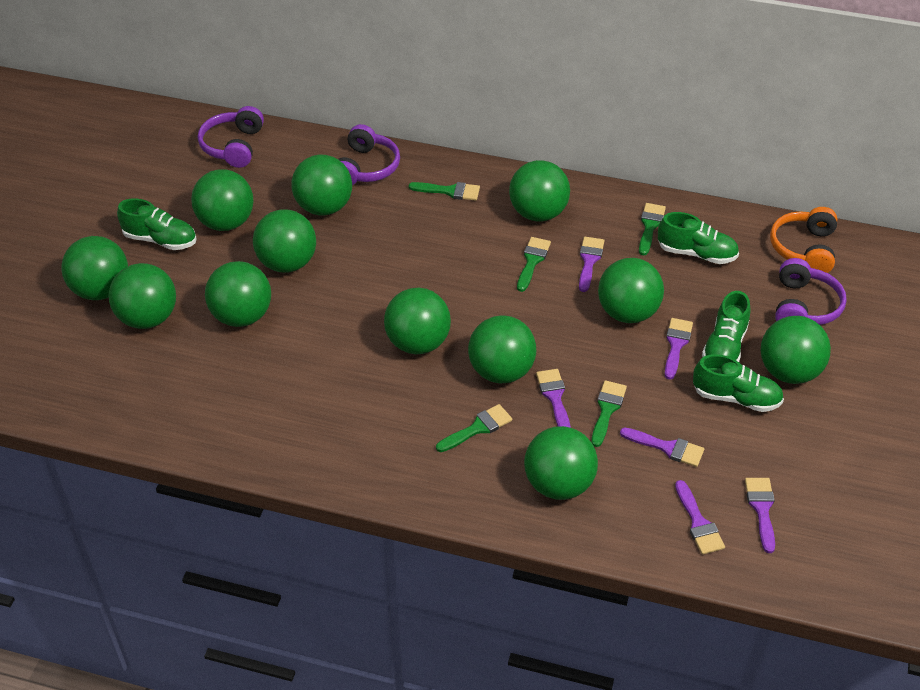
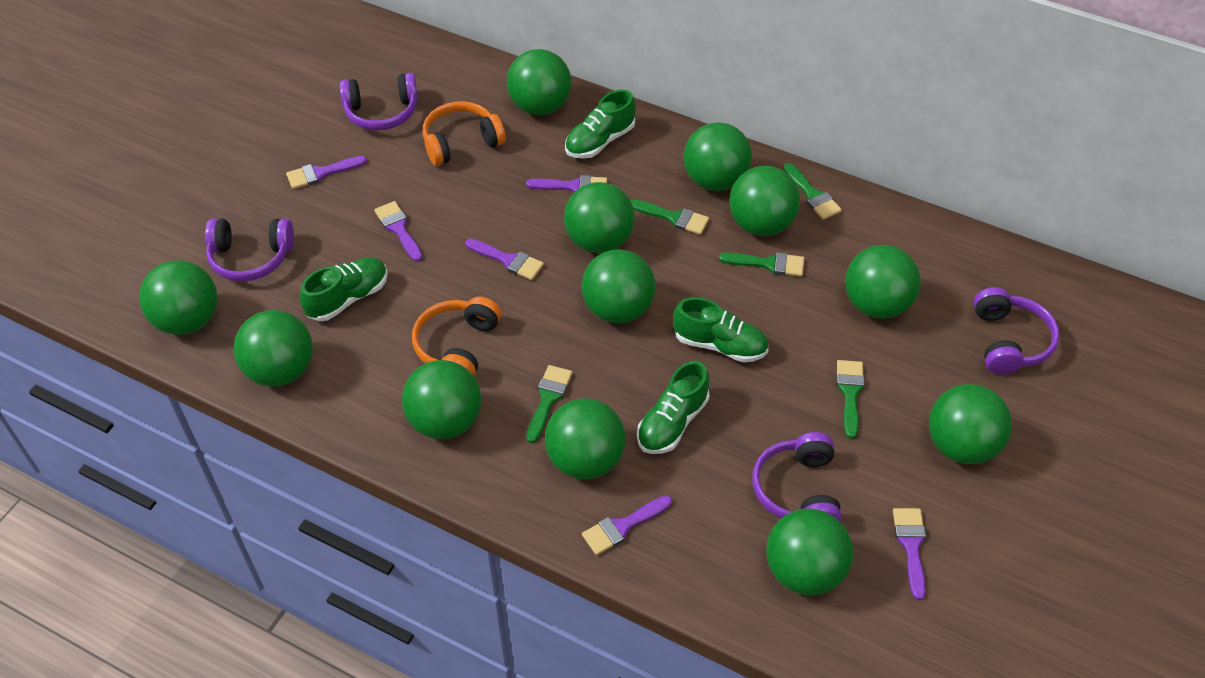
orange headphones: 1 -> 2
purple headphones: 3 -> 4

